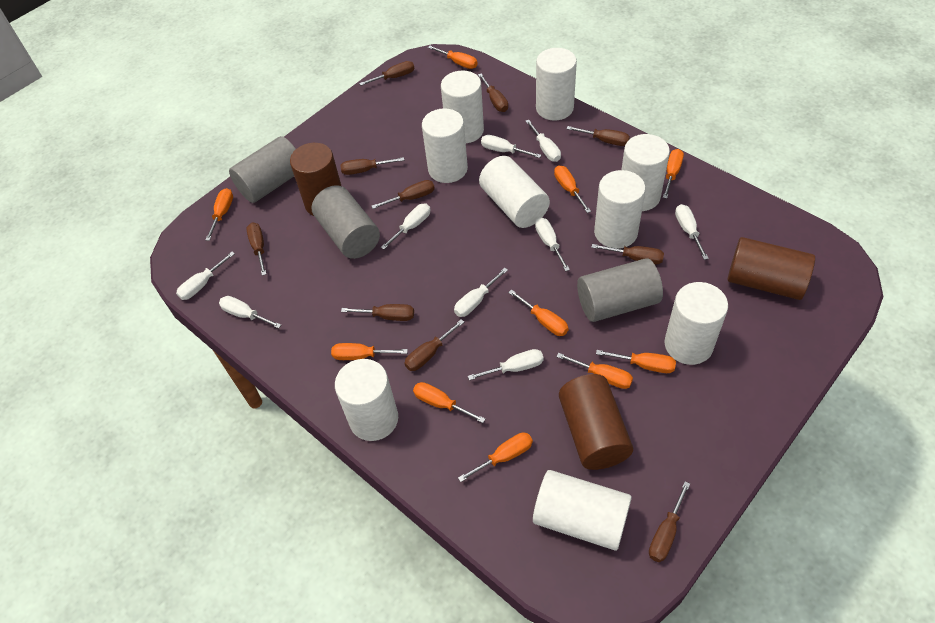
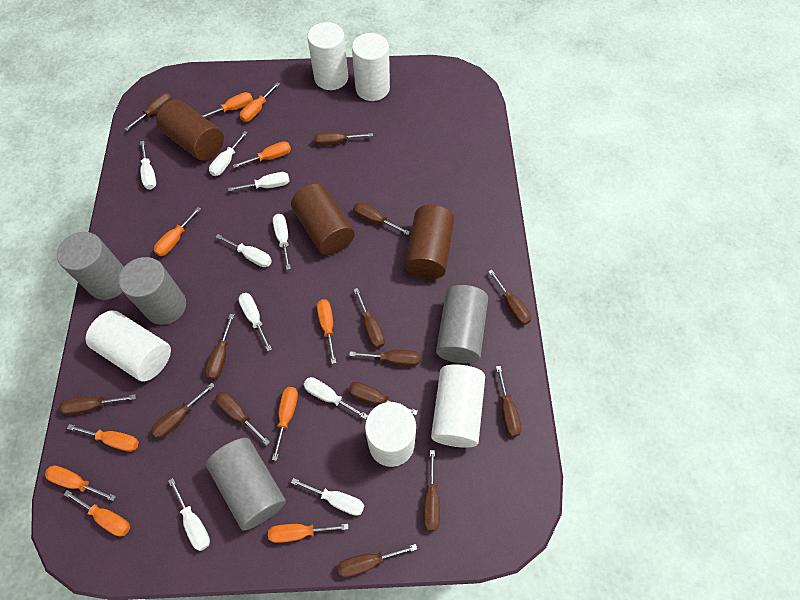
brown screwdriver: 10 -> 14
grey cylinder: 3 -> 4
white cylinder: 9 -> 5

